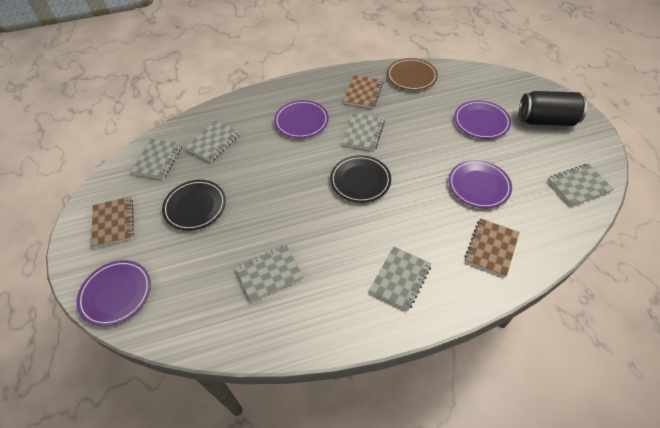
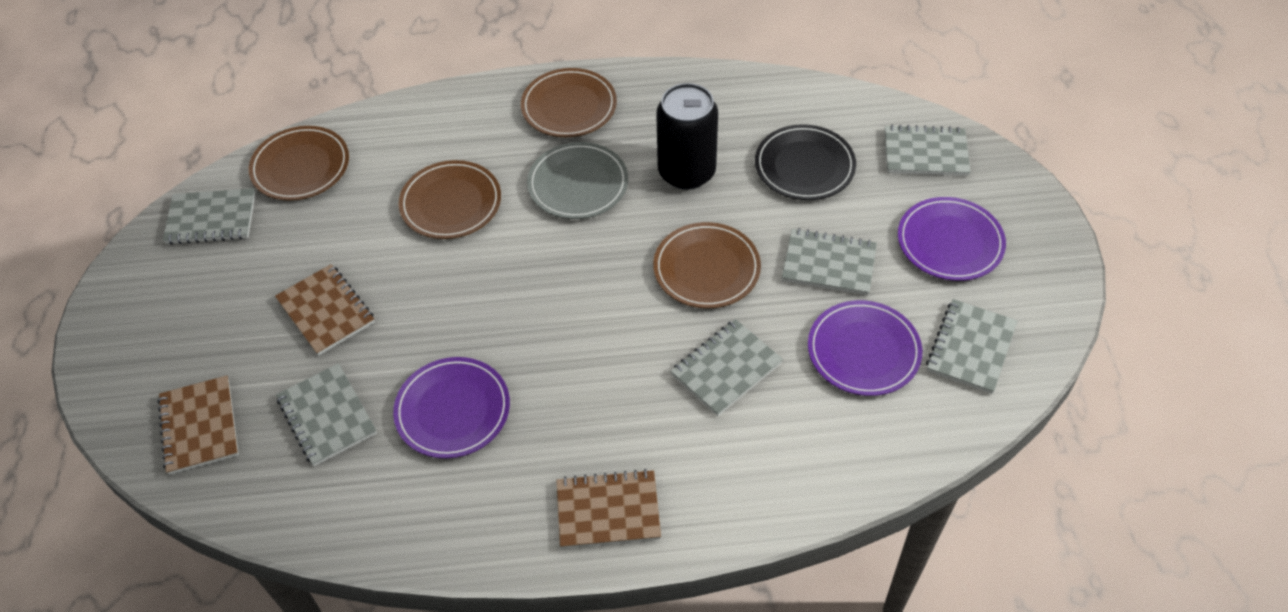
black plate: 2 -> 1
brown plate: 1 -> 4
grey plate: 0 -> 1
purple plate: 4 -> 3

